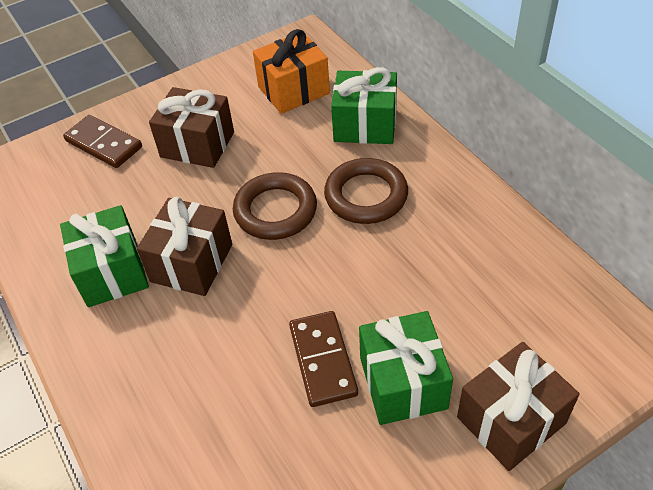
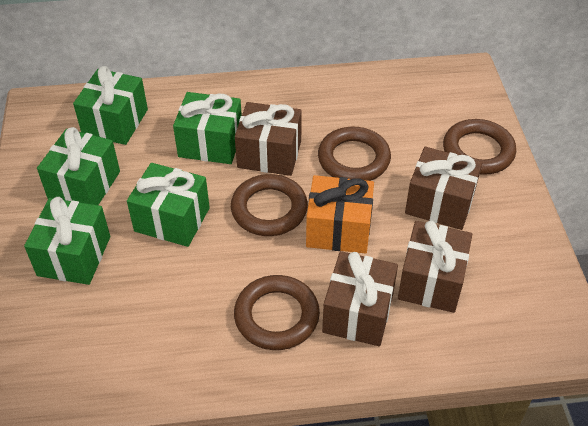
brown domino: 2 -> 0
brown gift: 3 -> 4
brown ring: 2 -> 4
green gift: 3 -> 5

